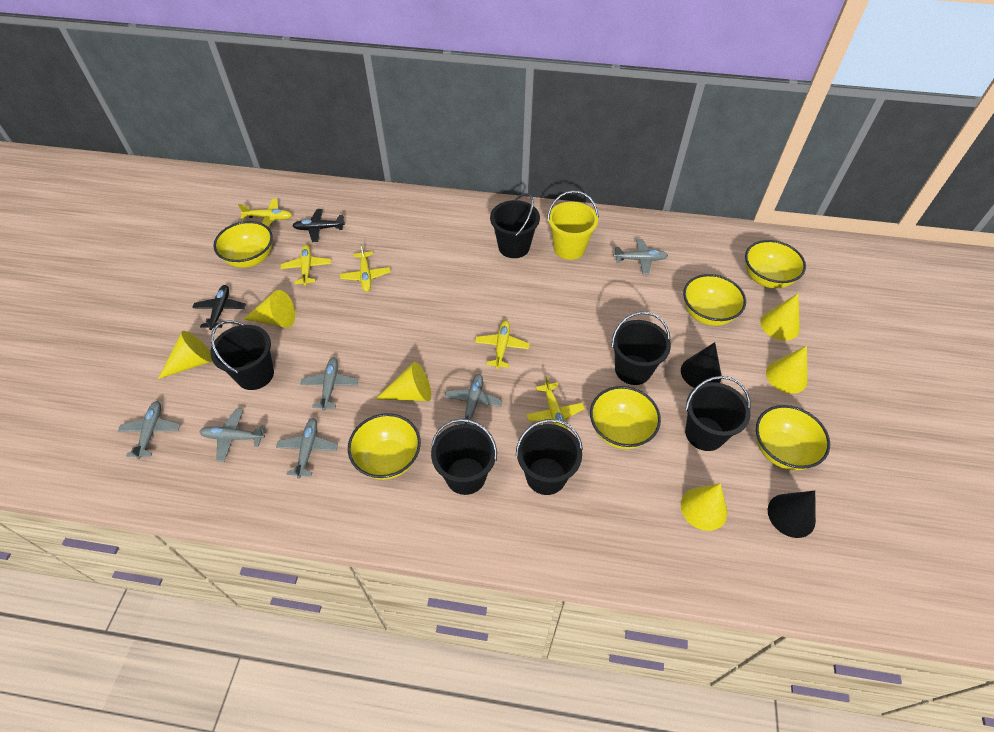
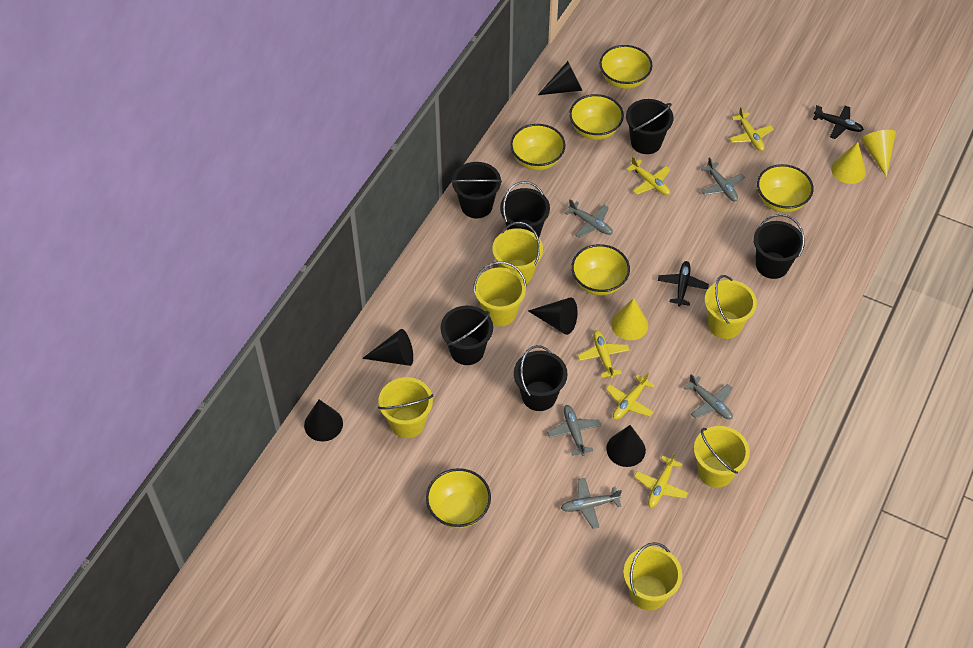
black cone: 2 -> 5
grey plane: 6 -> 5
yellow bucket: 1 -> 6
yellow cone: 6 -> 3

